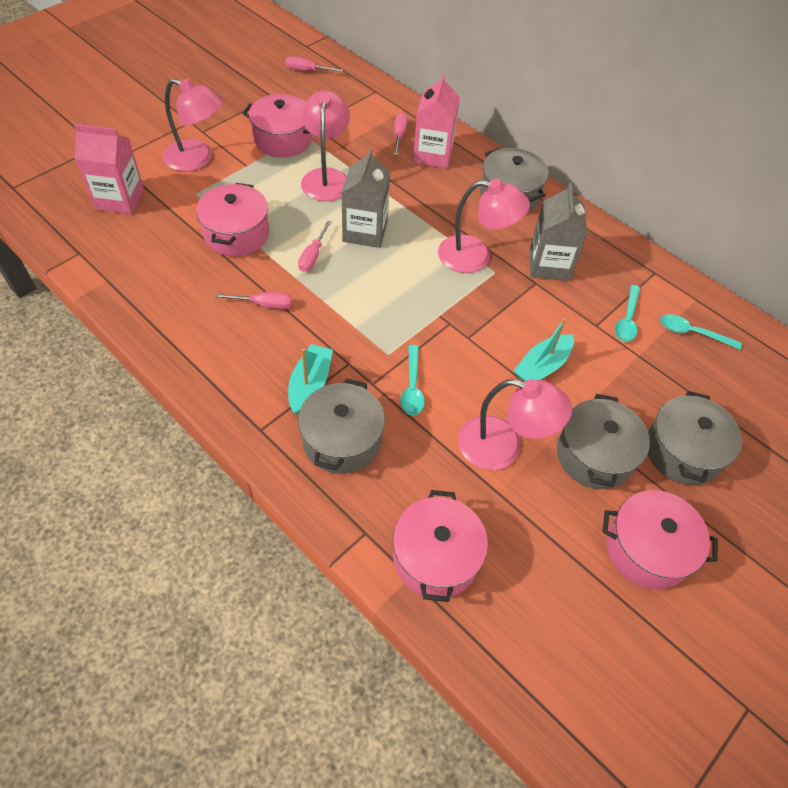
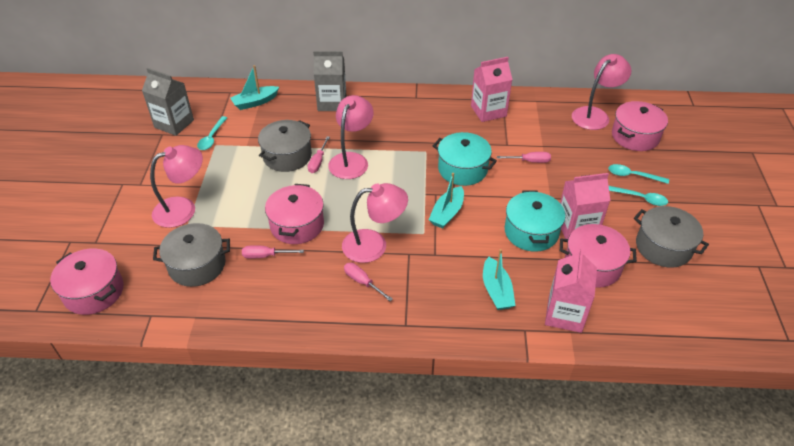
grey pot: 4 -> 3
pink carton: 2 -> 3
turquoise boat: 2 -> 3
turquoise pot: 0 -> 2

